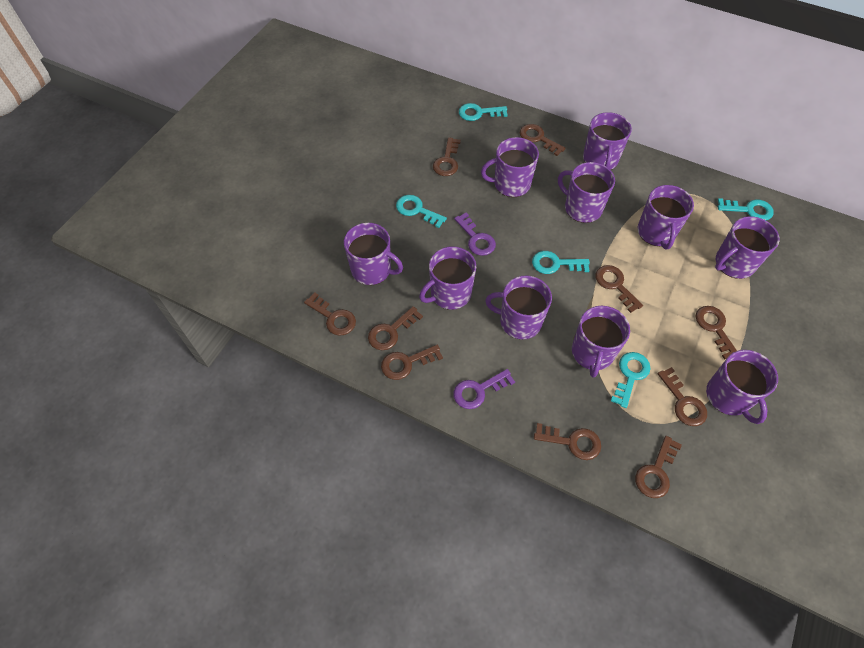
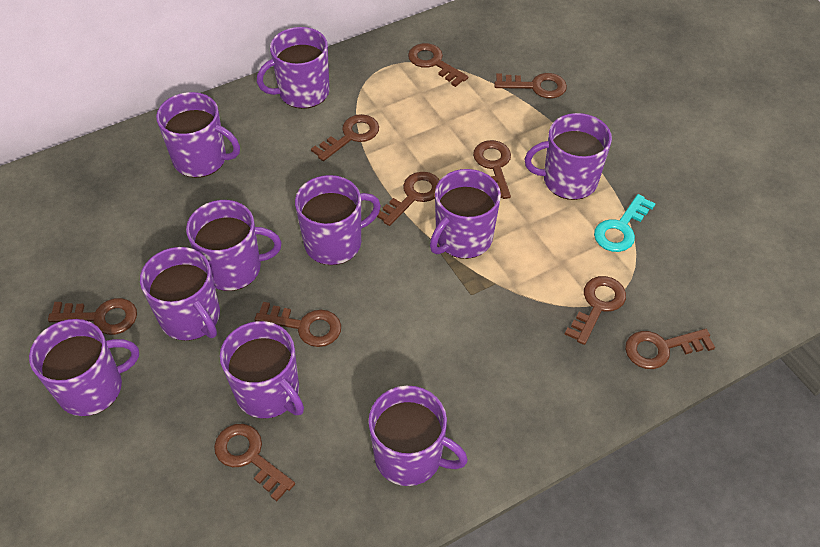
purple key: 2 -> 0
turquoise key: 5 -> 1

